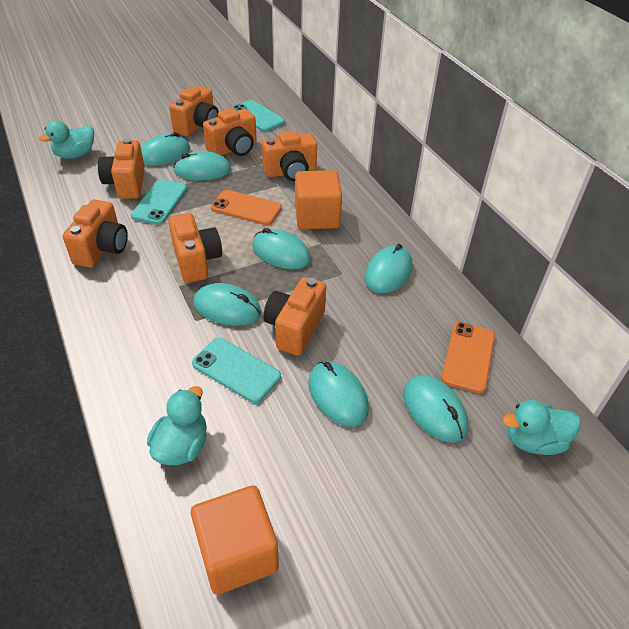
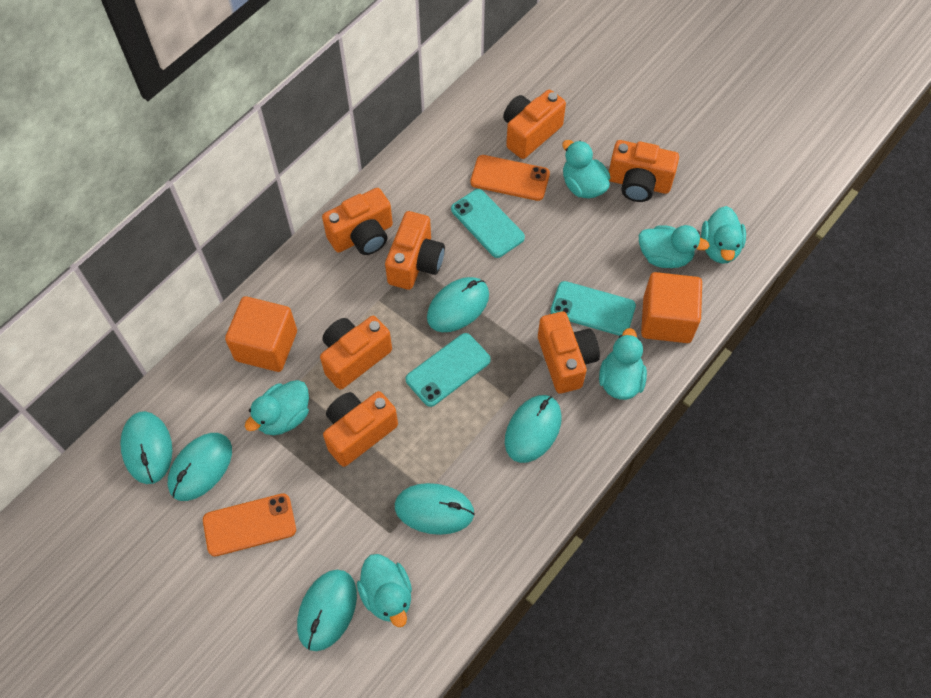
turquoise duck: 3 -> 6
turquoise mouse: 7 -> 6

